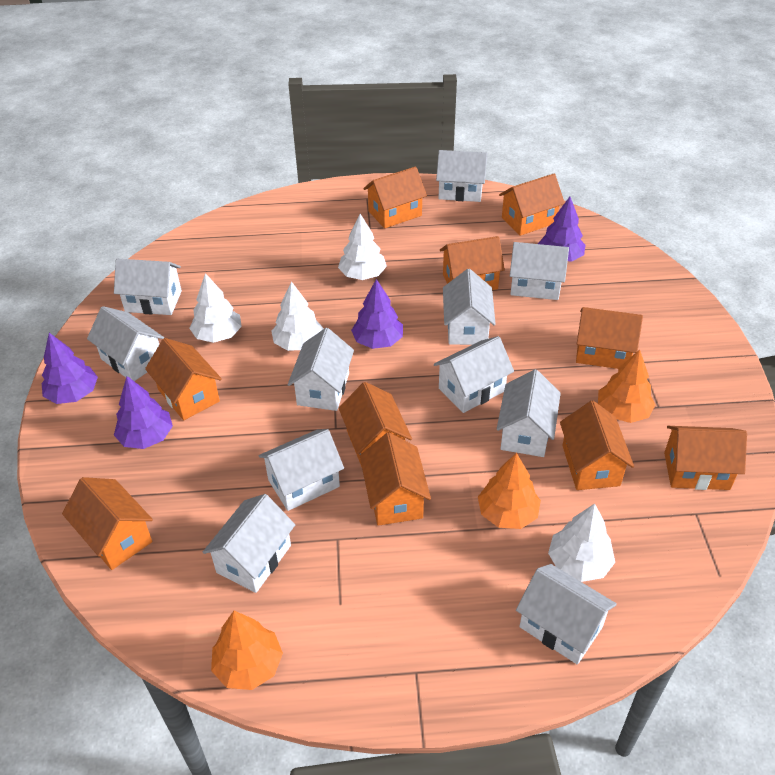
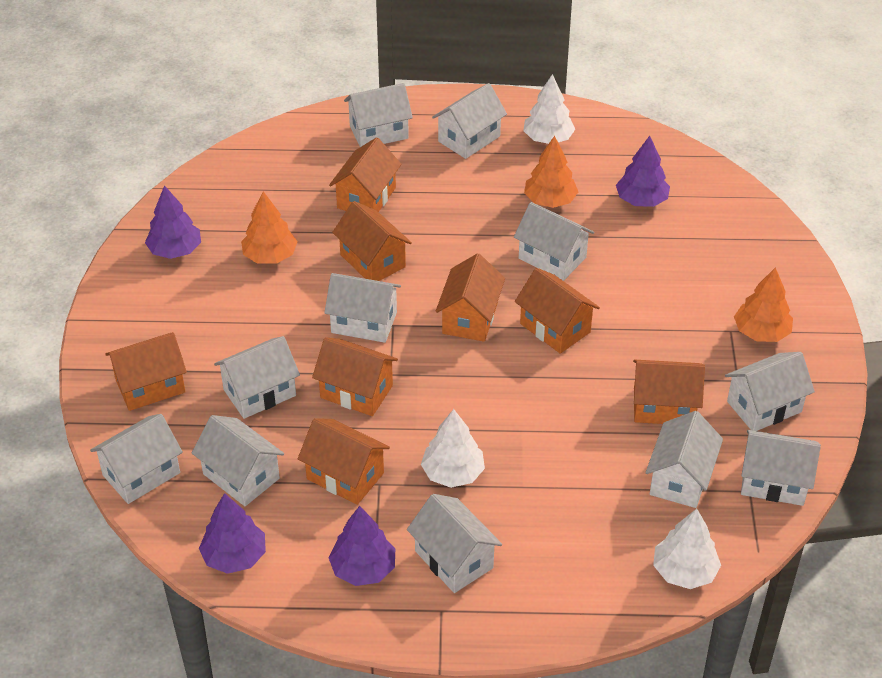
orange house: 10 -> 8
white tree: 4 -> 3

